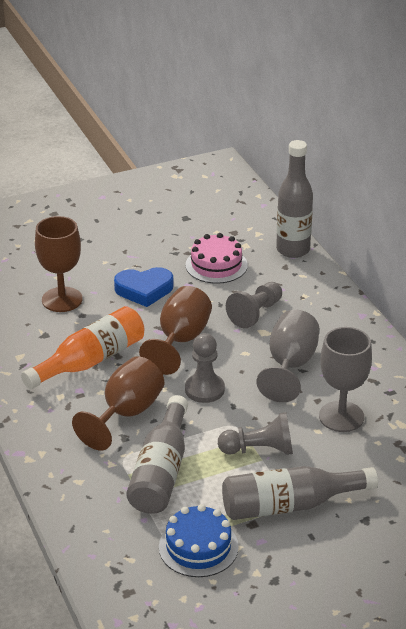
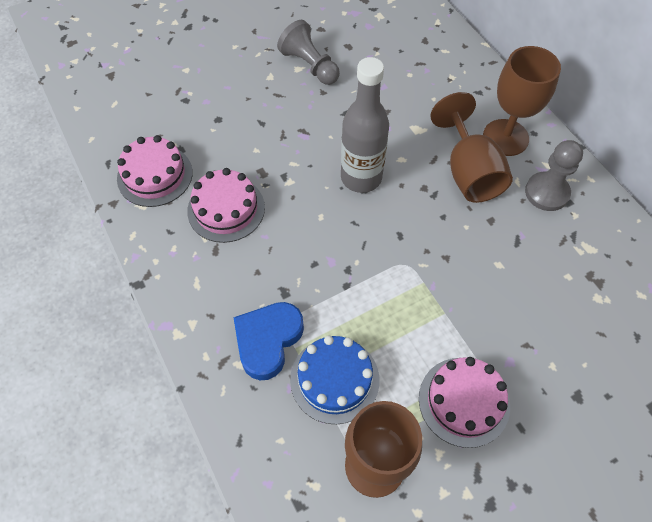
grey bottle: 3 -> 1
grey goblet: 2 -> 0
grey pawn: 3 -> 2
orange bottle: 1 -> 0
pink cake: 1 -> 3

